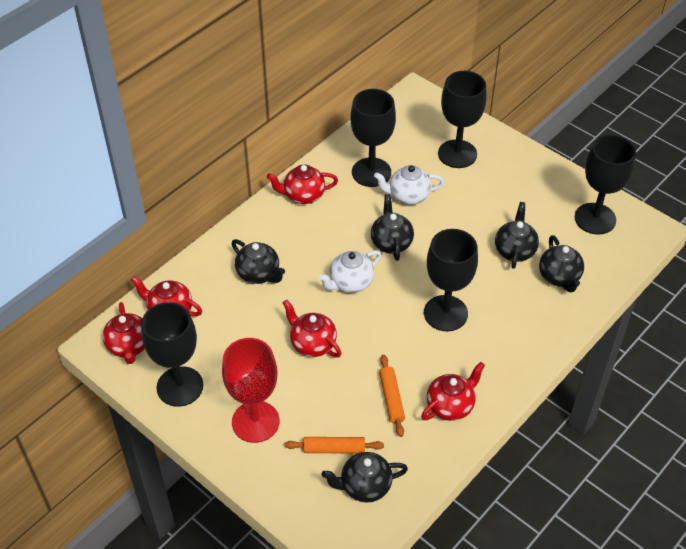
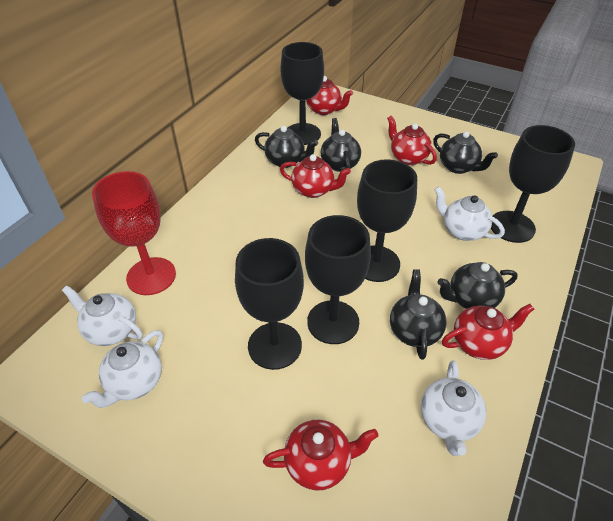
orange rolling pin: 2 -> 0
white teapot: 2 -> 4

